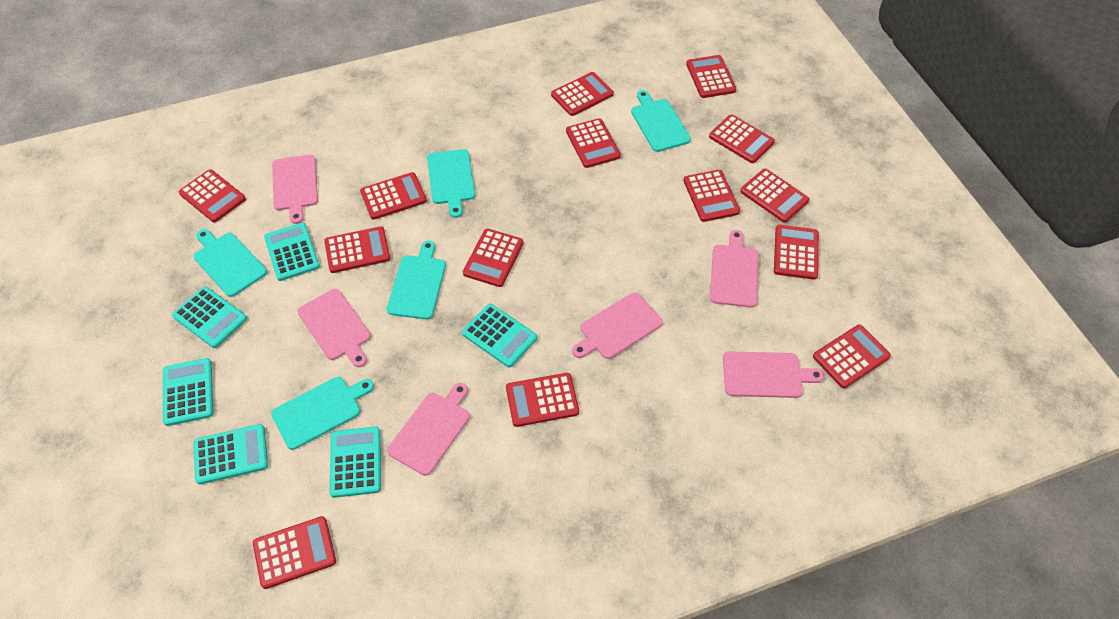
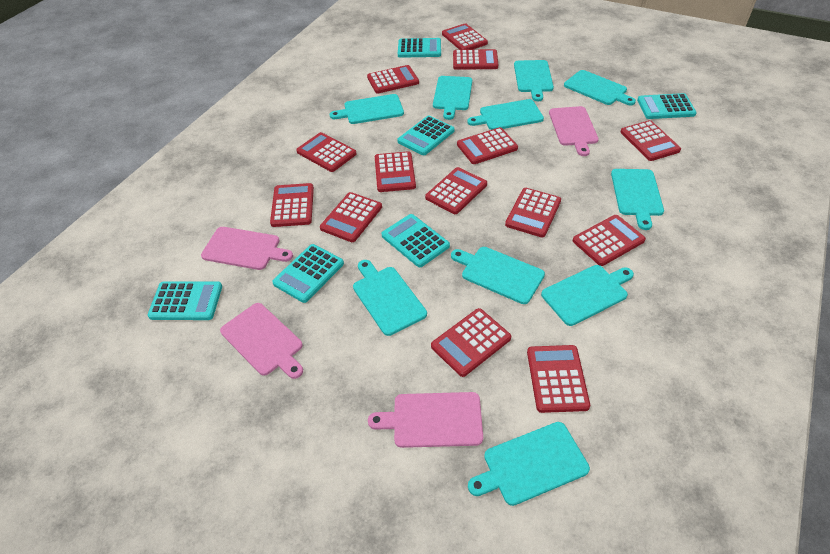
pink cutting board: 6 -> 4
turquoise cutting board: 5 -> 10

